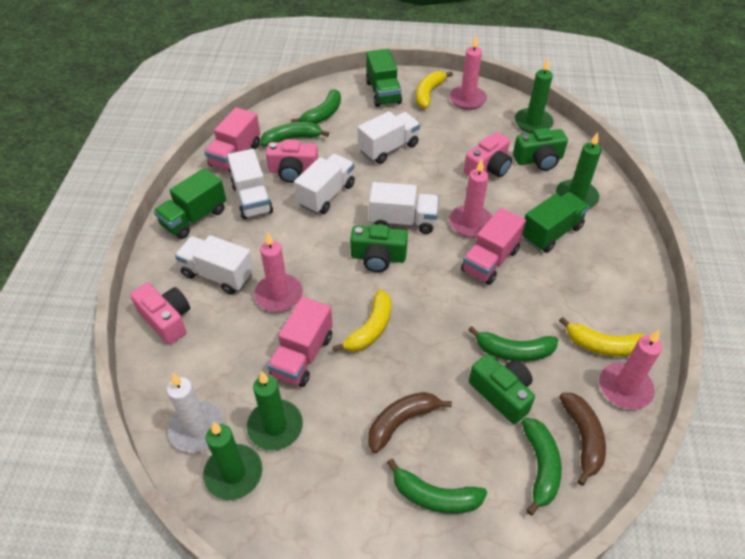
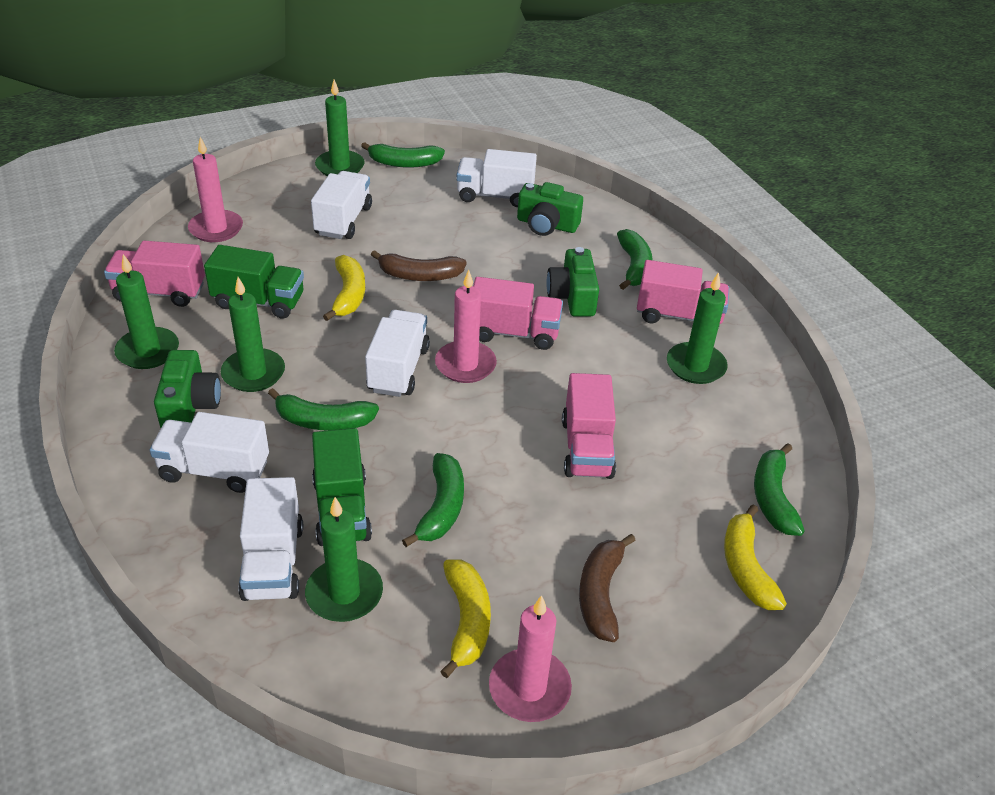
green candle: 4 -> 5
green truck: 3 -> 2
pink camera: 3 -> 0
pink candle: 4 -> 3
pink truck: 3 -> 4
white candle: 1 -> 0

